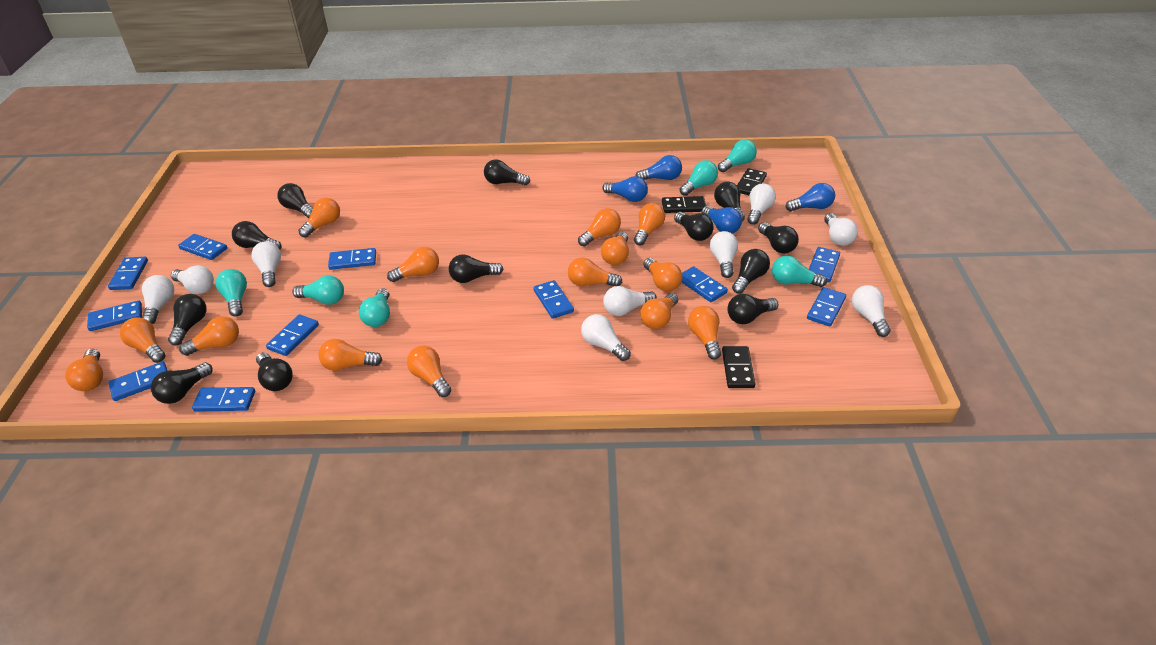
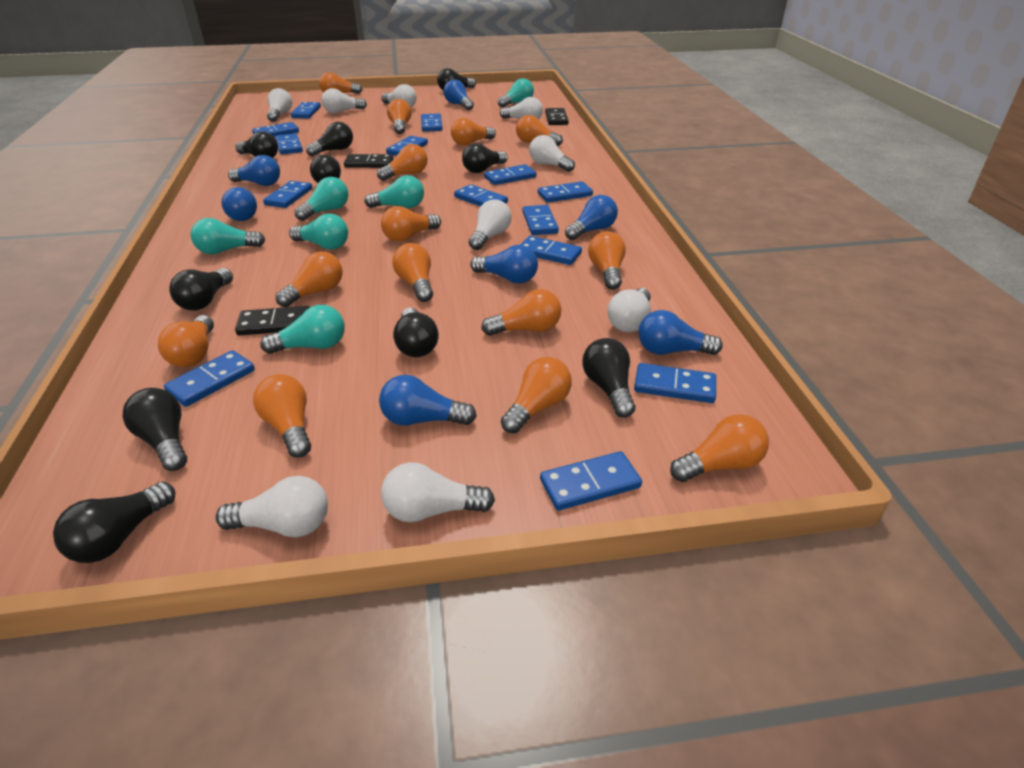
black light bulb: 12 -> 10
blue domino: 11 -> 14
blue light bulb: 4 -> 7

